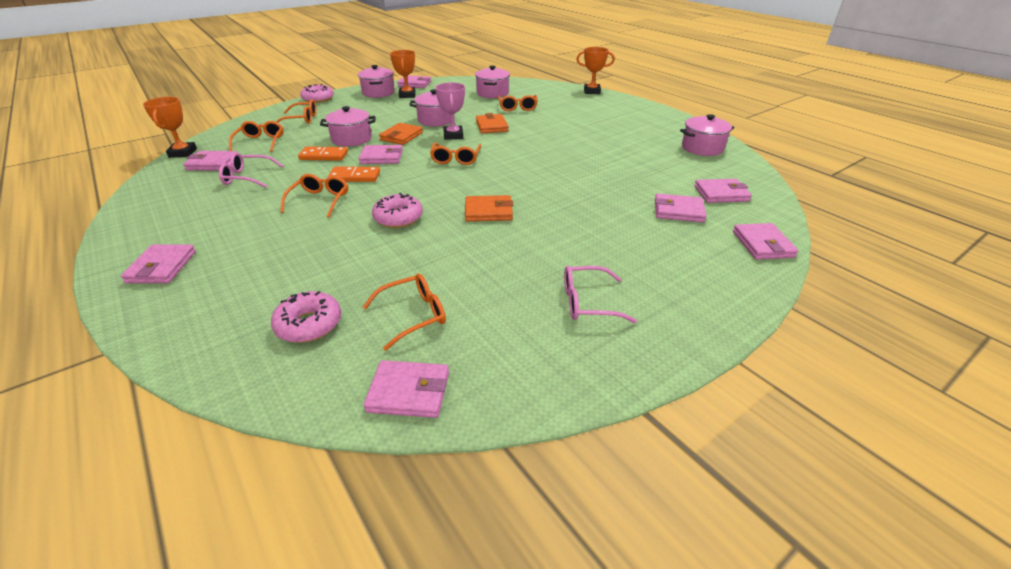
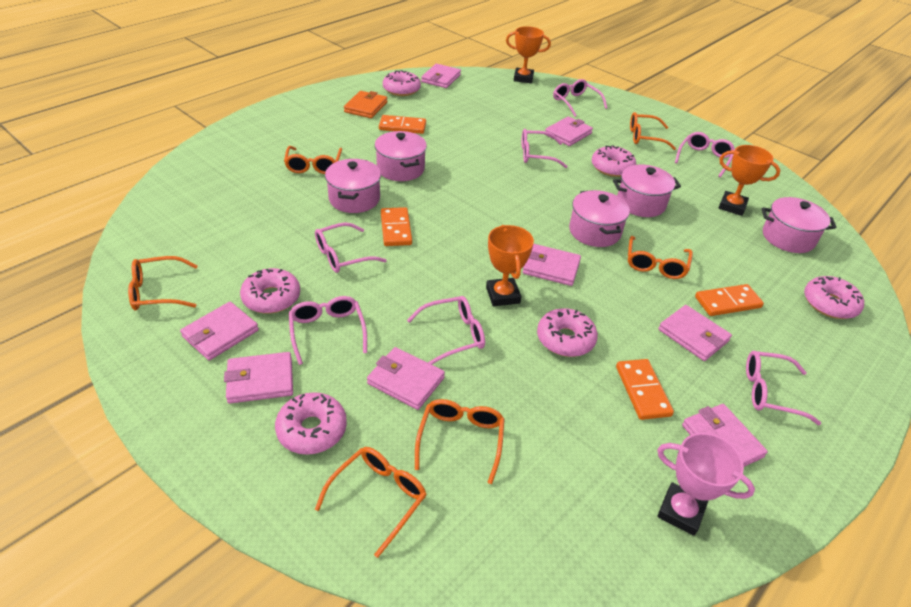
orange domino: 2 -> 4
orange wallet: 3 -> 1
pink donut: 3 -> 6
pink glasses: 2 -> 7

